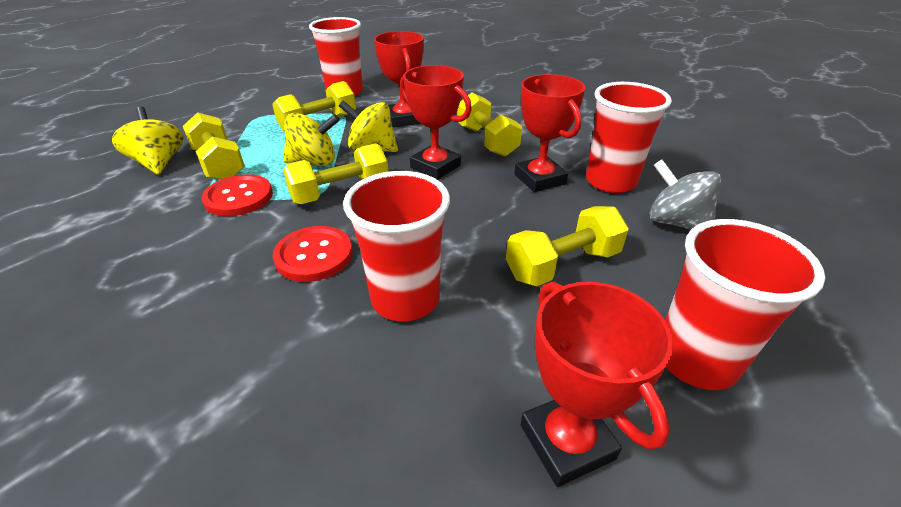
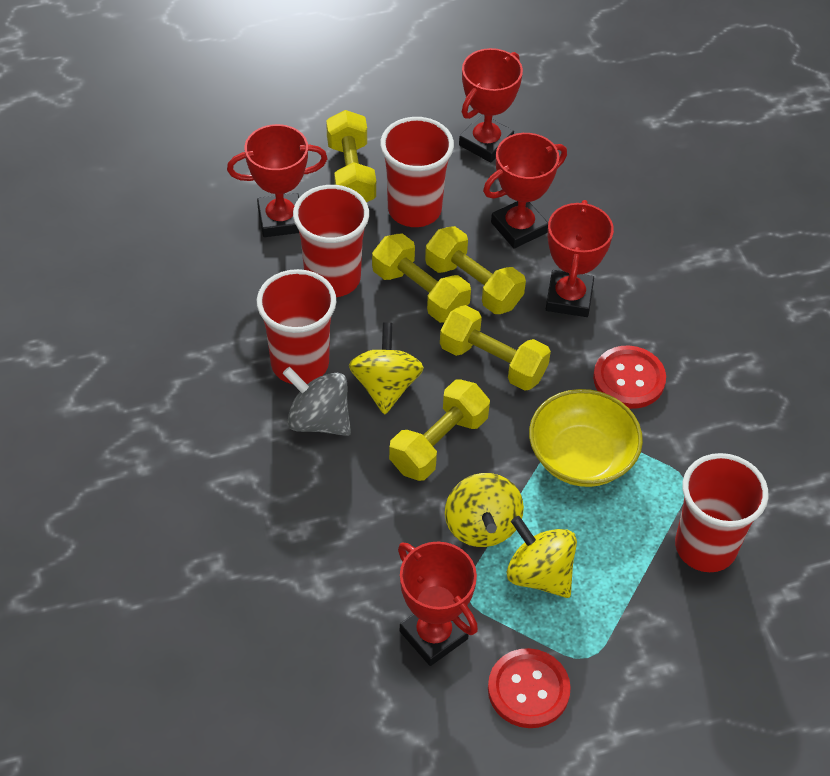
red trophy: 4 -> 5
yellow bowl: 0 -> 1

